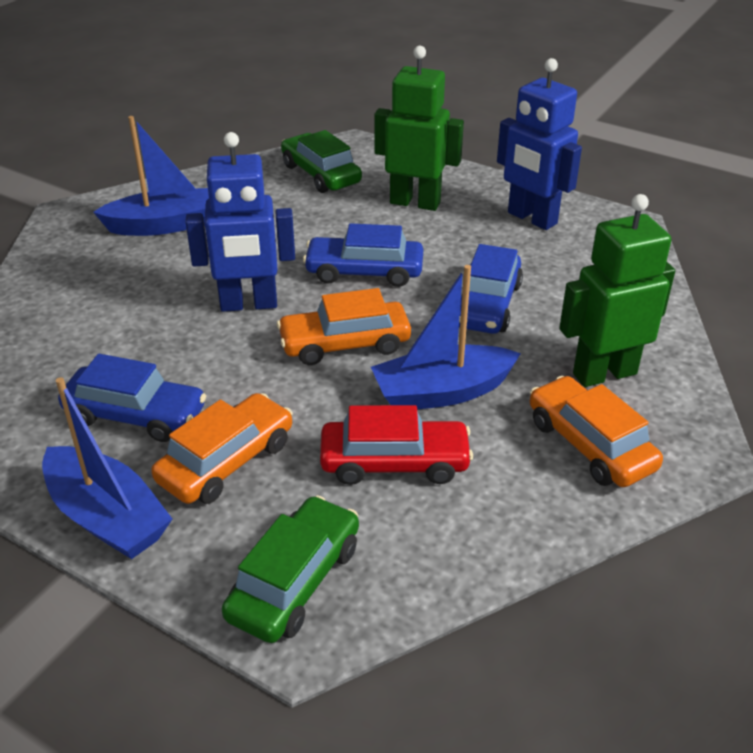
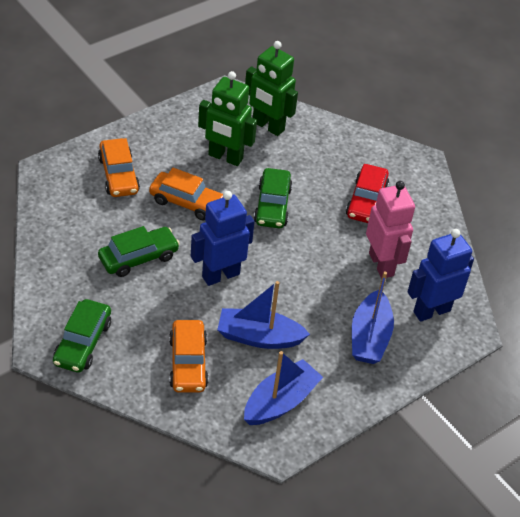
blue car: 3 -> 0
green car: 2 -> 3
pink robot: 0 -> 1

